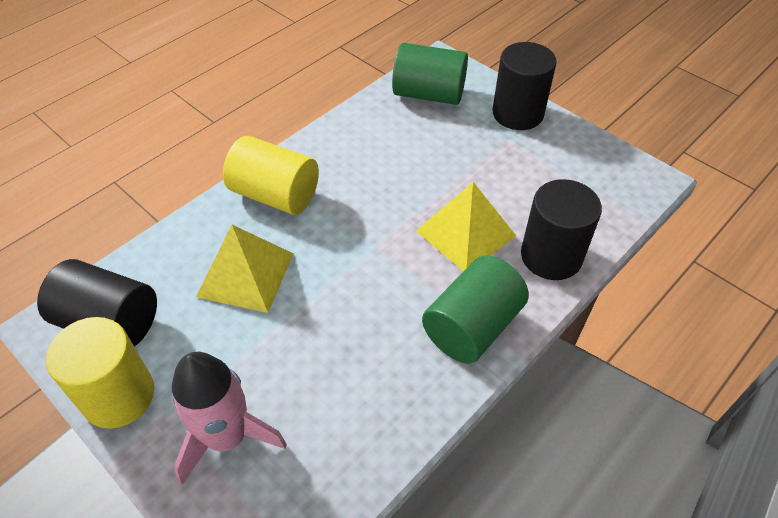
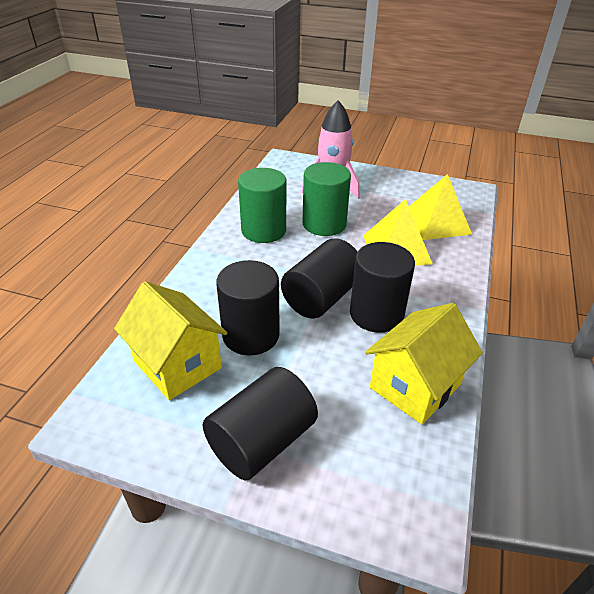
black cylinder: 3 -> 4
yellow cylinder: 2 -> 0
yellow house: 0 -> 2

